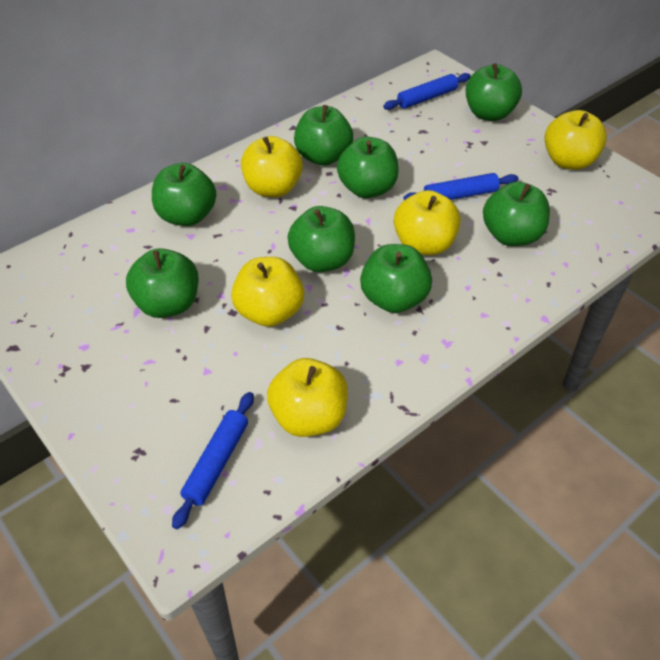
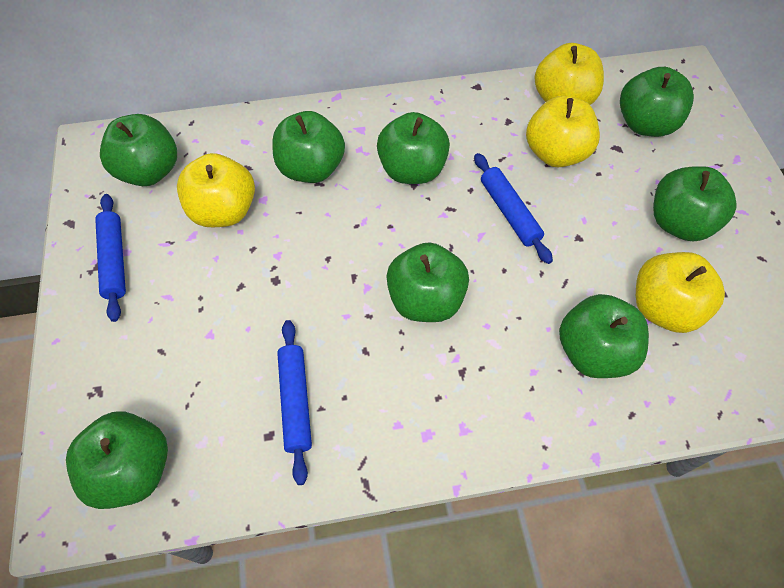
yellow apple: 5 -> 4

